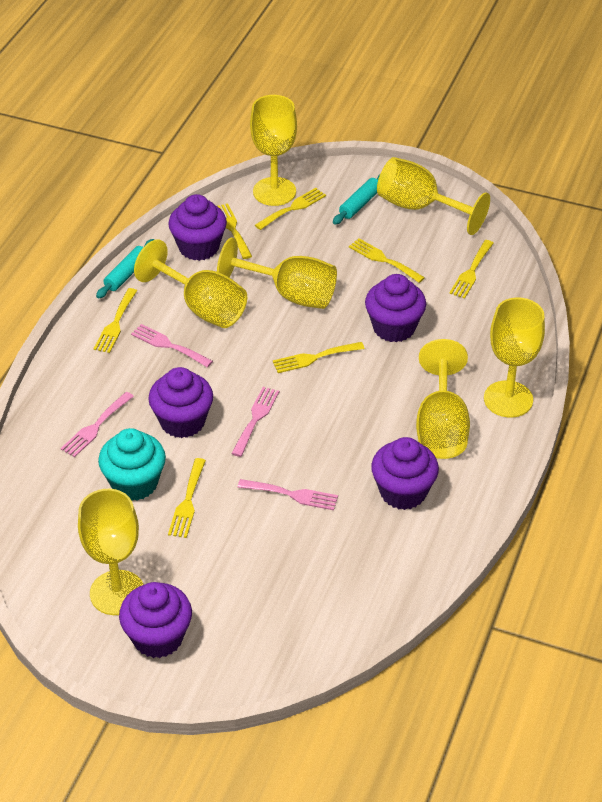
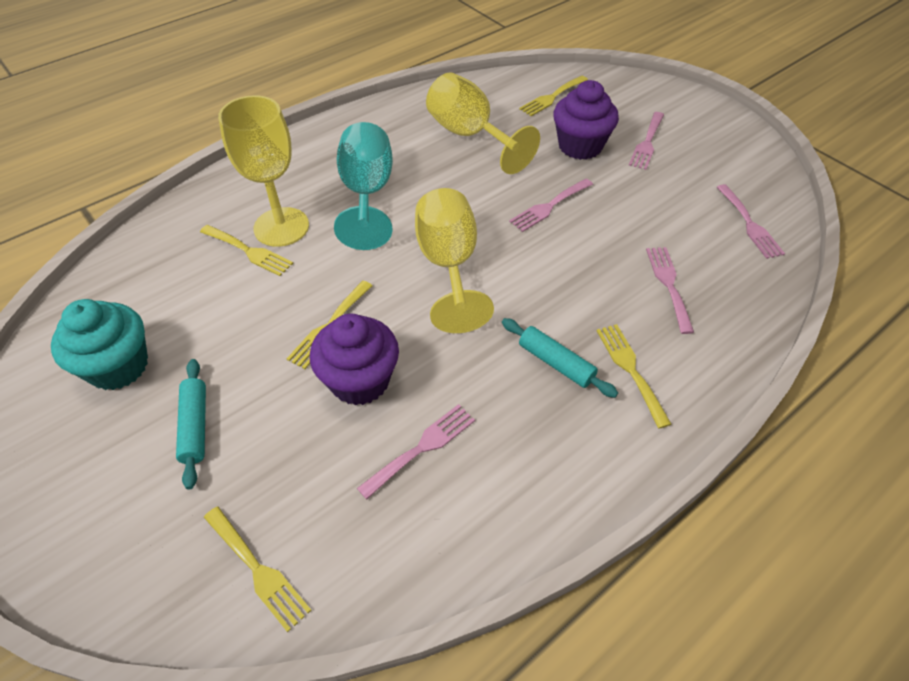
pink fork: 4 -> 5
purple cupcake: 5 -> 2
turquoise goblet: 0 -> 1
yellow fork: 7 -> 5
yellow goblet: 7 -> 3

